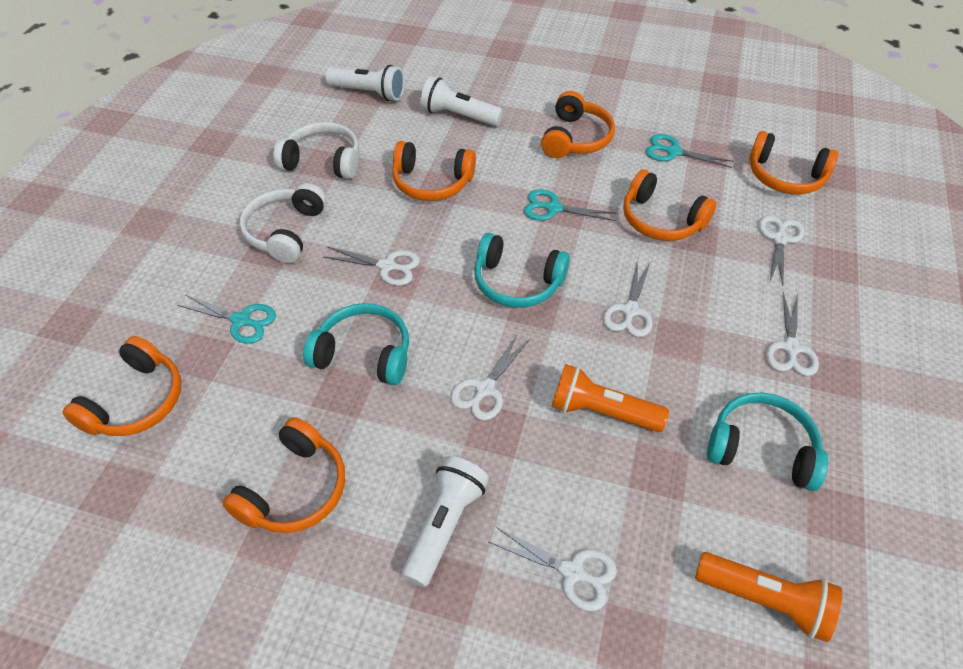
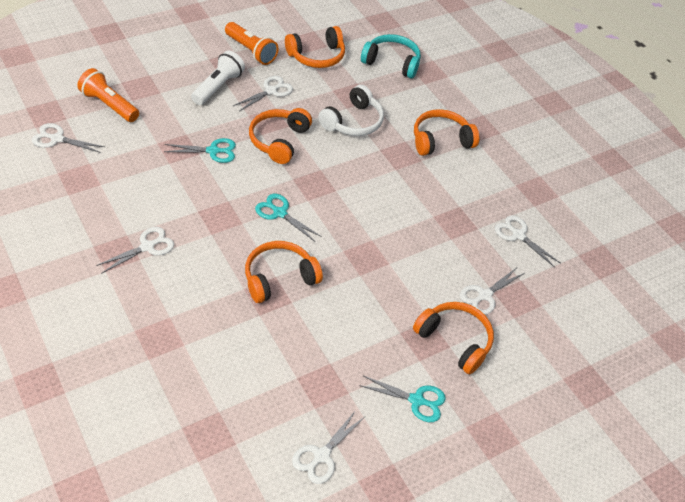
orange headphones: 6 -> 5
turquoise headphones: 3 -> 1
white flashlight: 3 -> 1
white headphones: 2 -> 1

